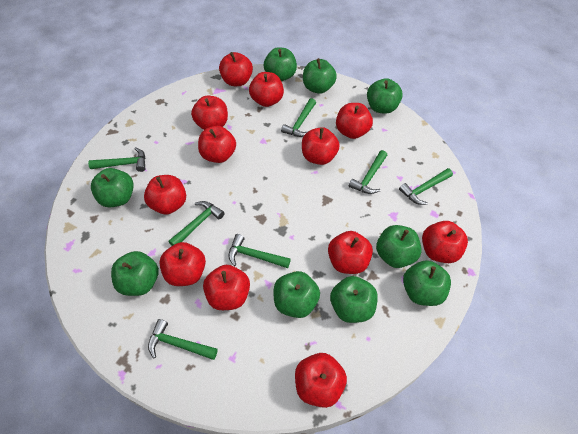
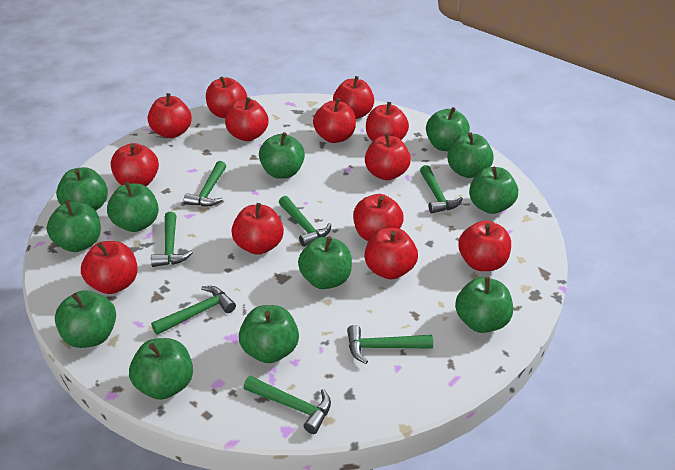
green apple: 9 -> 12
red apple: 12 -> 13

